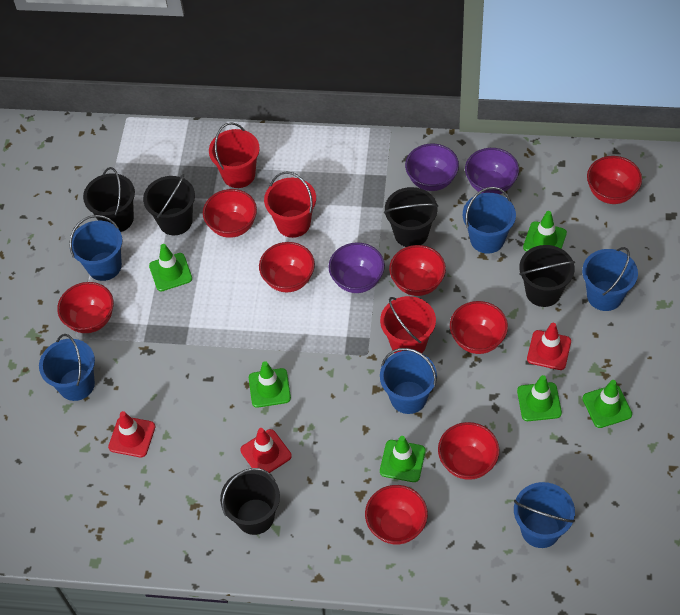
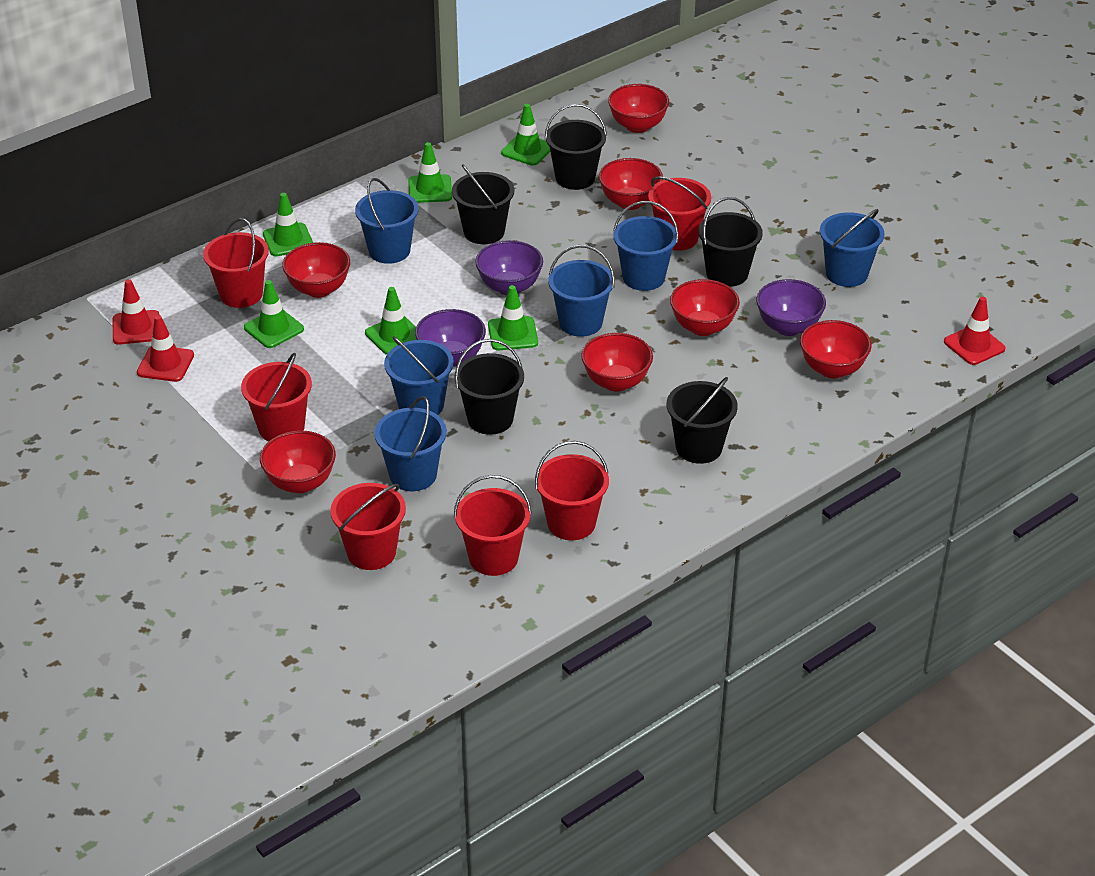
red bowl: 8 -> 7
red bucket: 3 -> 6

